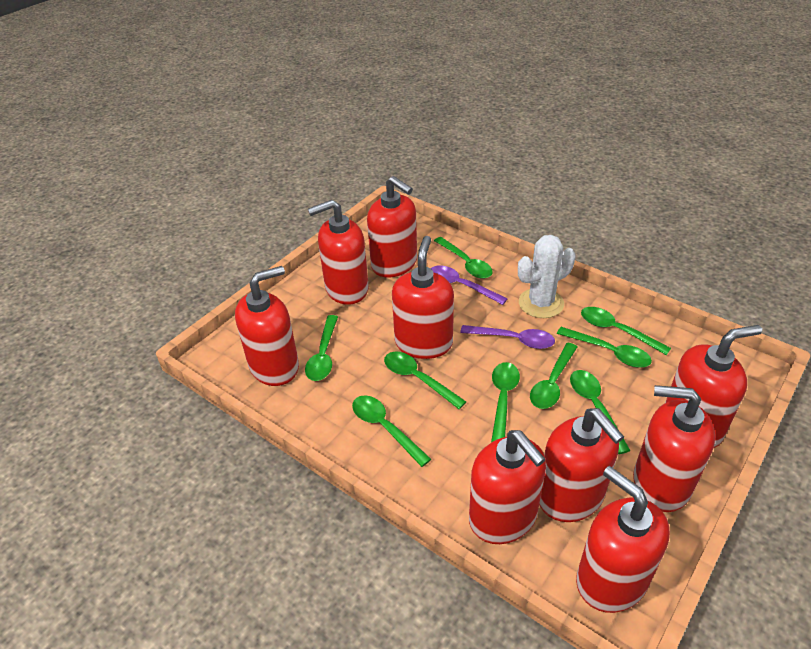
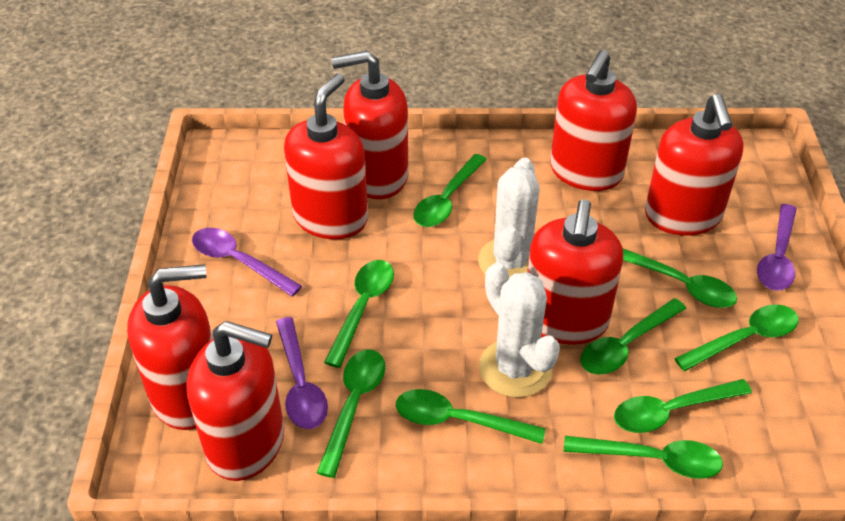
purple spoon: 2 -> 3
red soap dispenser: 9 -> 7
white cactus: 1 -> 2

